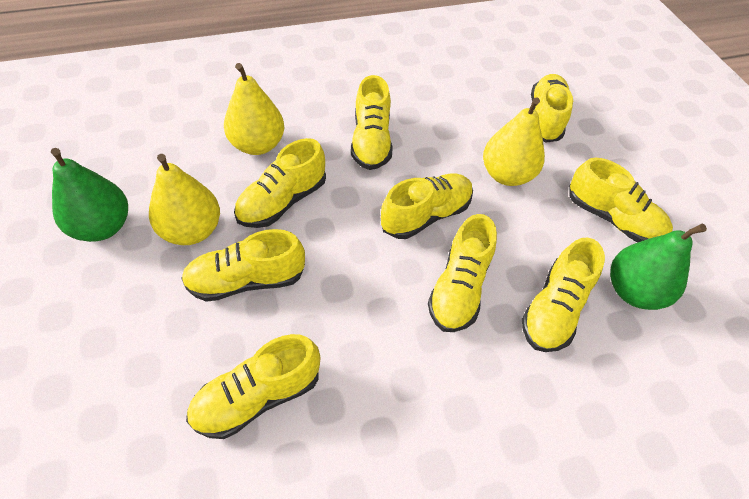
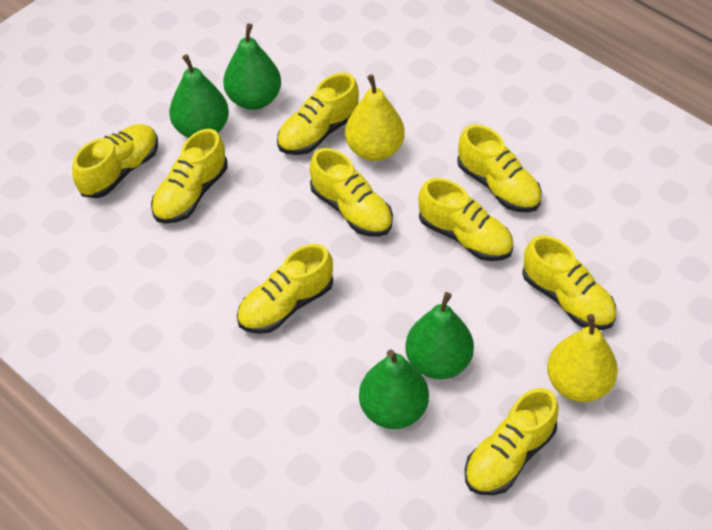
green pear: 2 -> 4
yellow pear: 3 -> 2

